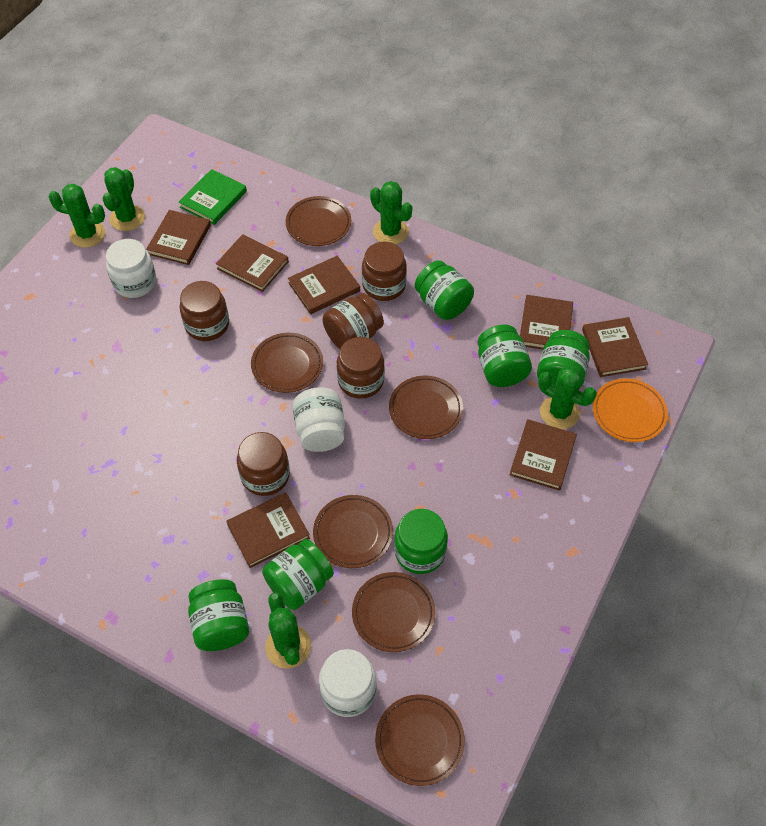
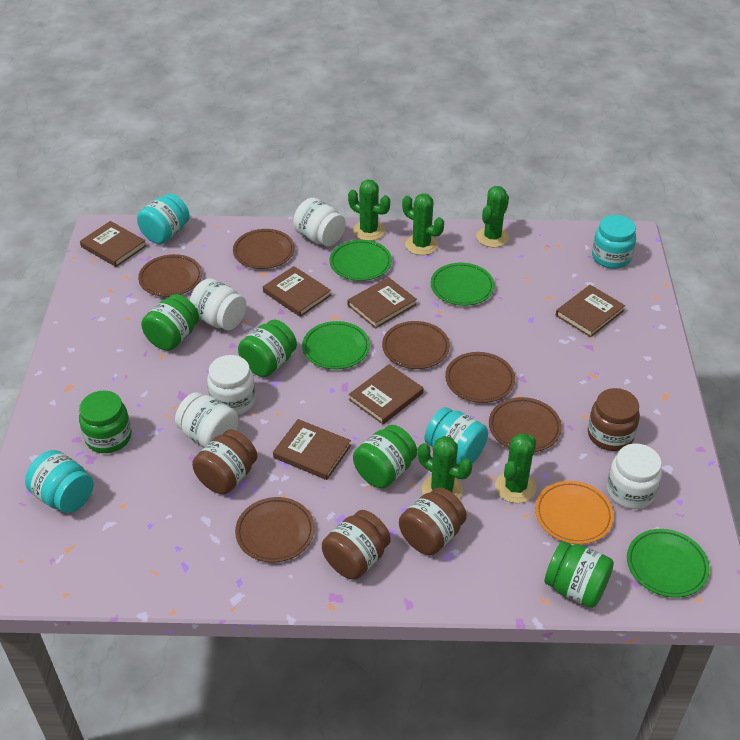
brown book: 7 -> 6
brown jar: 5 -> 4
green book: 1 -> 0
green jar: 6 -> 5
green plate: 0 -> 4
turquoise jar: 0 -> 4
white jar: 3 -> 5

